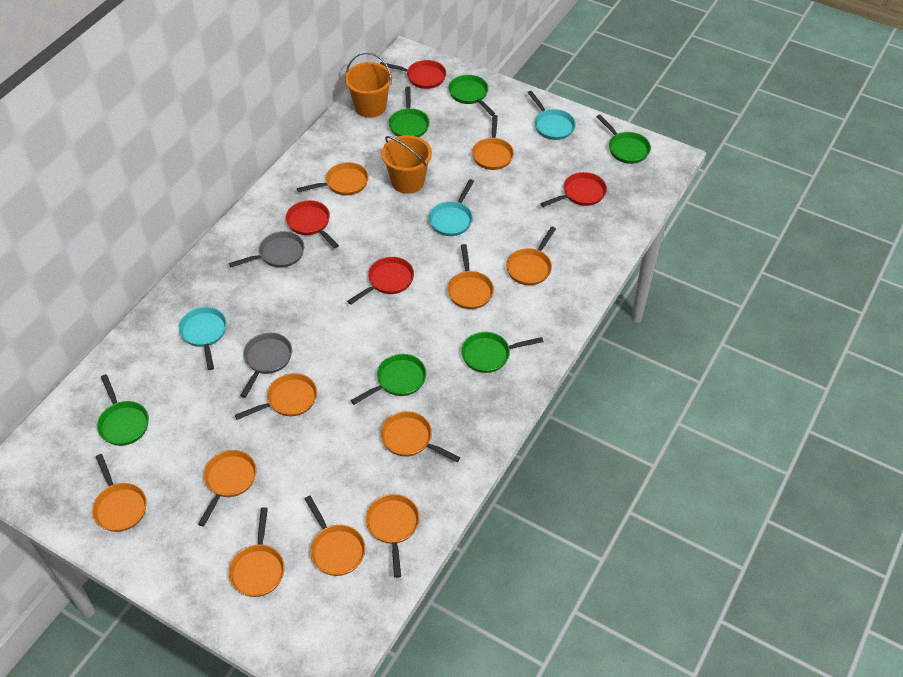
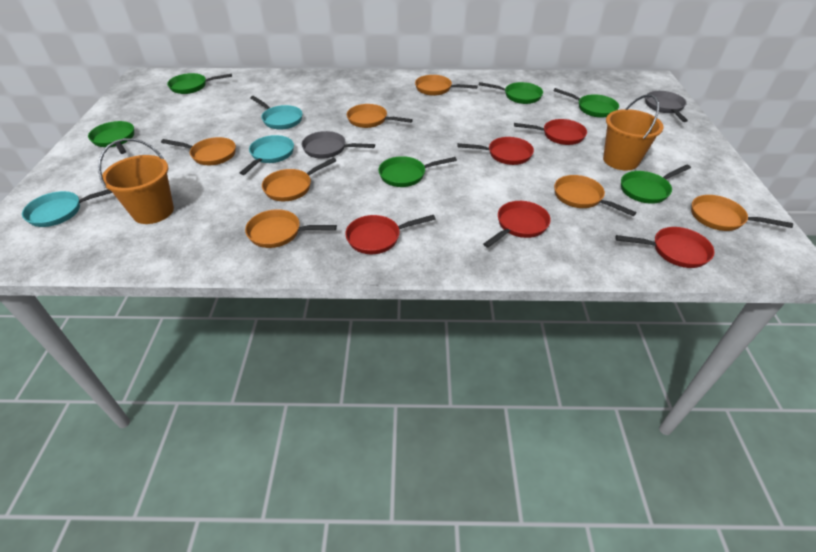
orange pan: 11 -> 7
red pan: 4 -> 5

